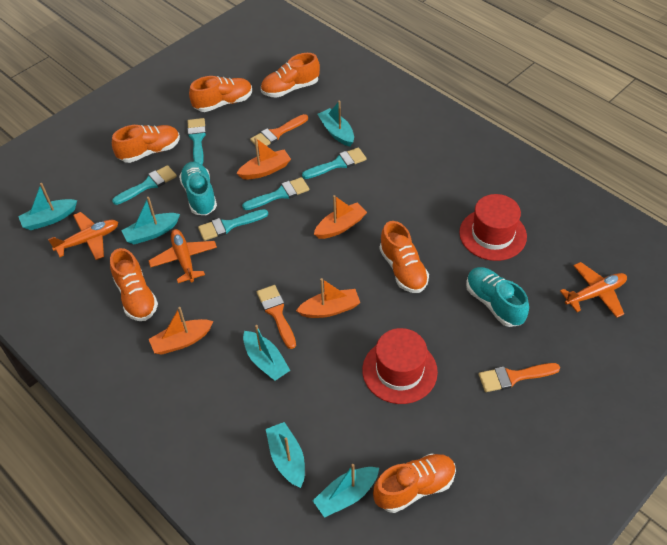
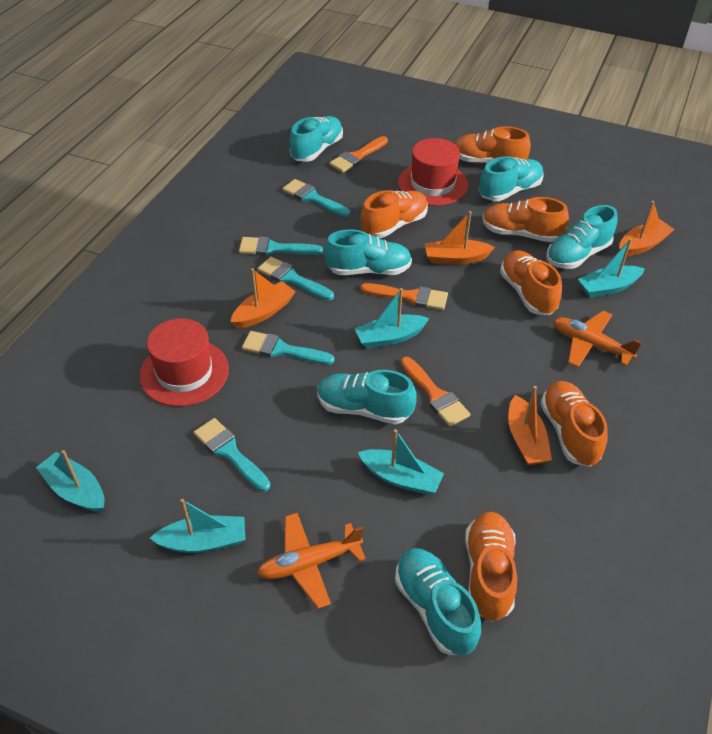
orange plane: 3 -> 2
turquoise boat: 6 -> 5
turquoise shoe: 2 -> 6

